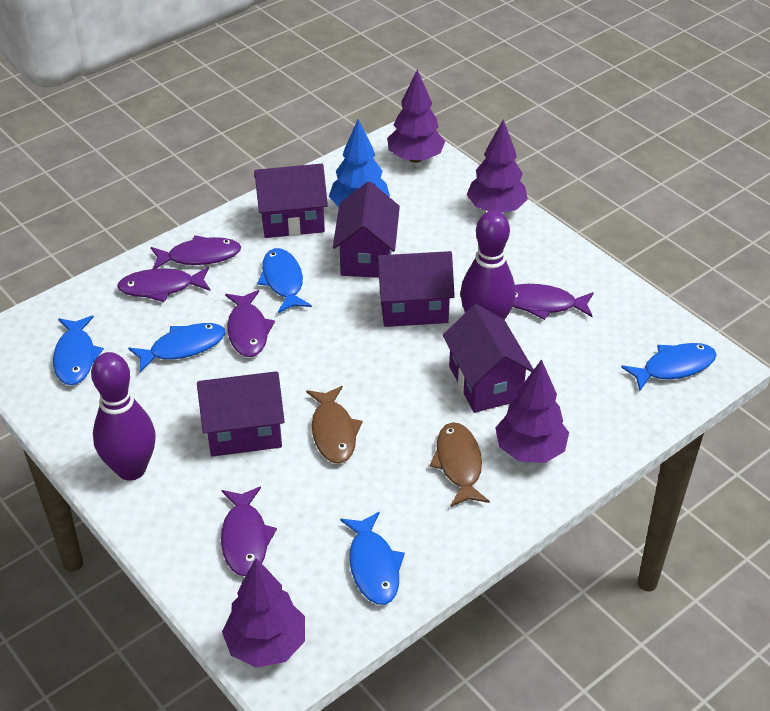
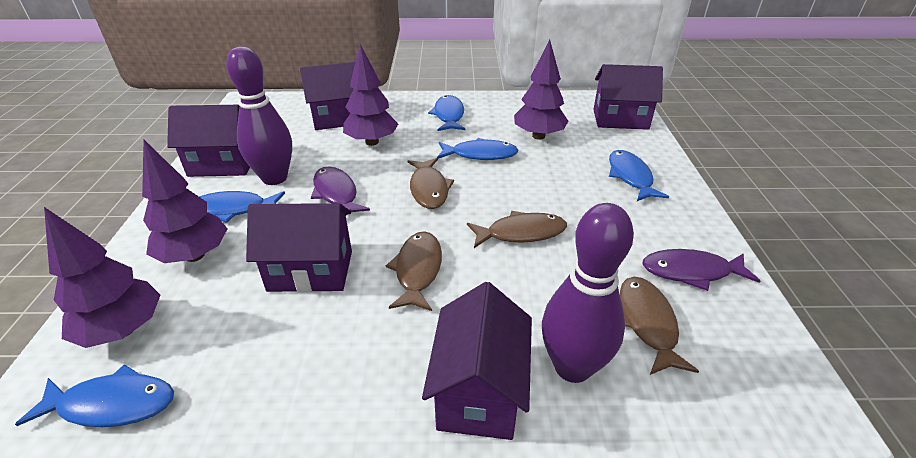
blue tree: 1 -> 0
brown fish: 2 -> 4
purple fish: 5 -> 2

